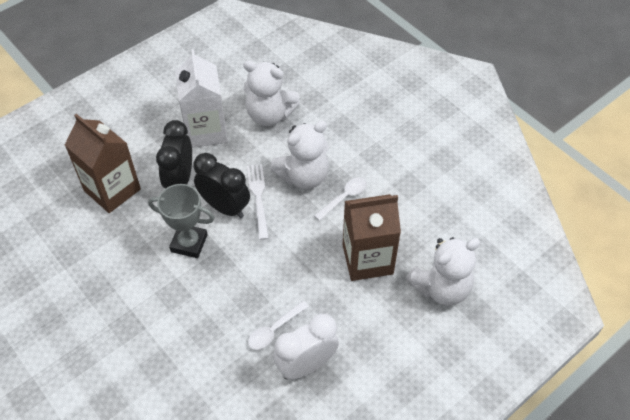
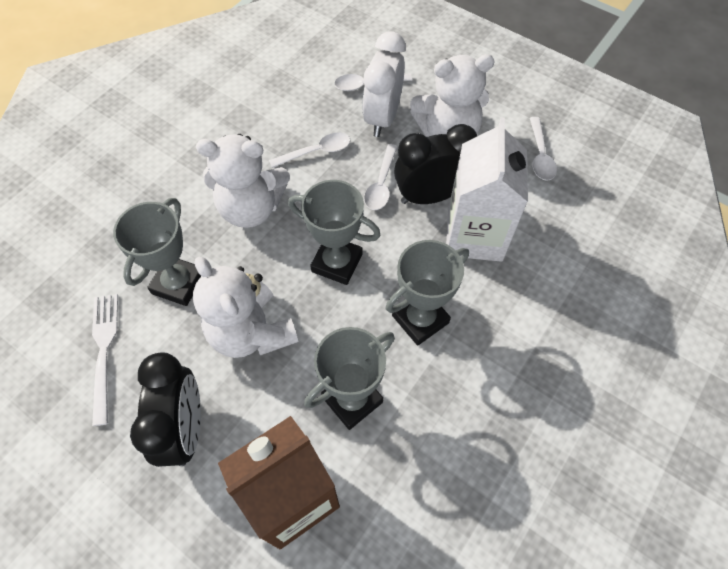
brown carton: 2 -> 1
grey trophy: 1 -> 4
white spoon: 2 -> 4

